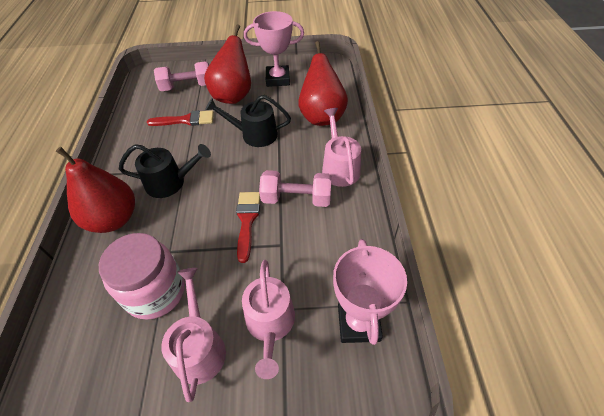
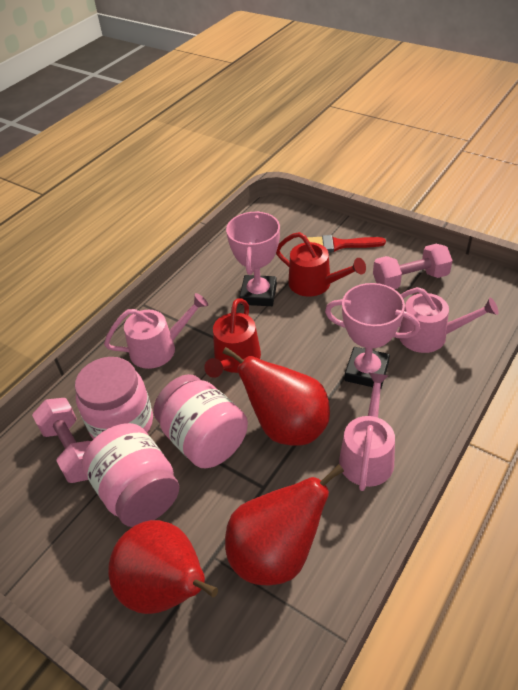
black watering can: 2 -> 0
pink jar: 1 -> 3
red brush: 2 -> 1
red watering can: 0 -> 2

